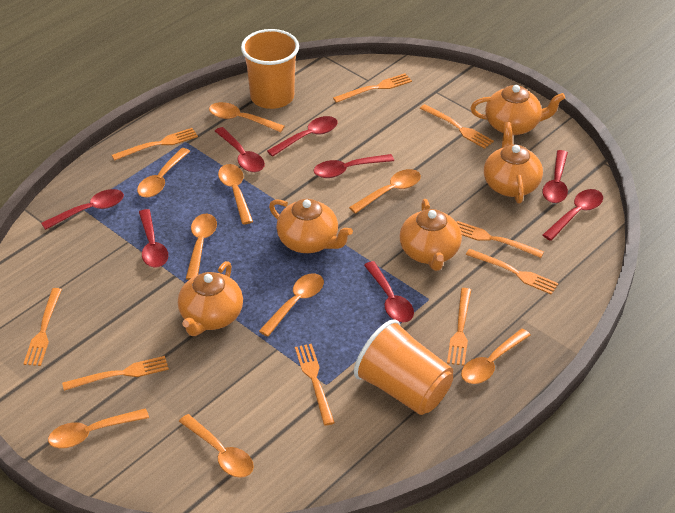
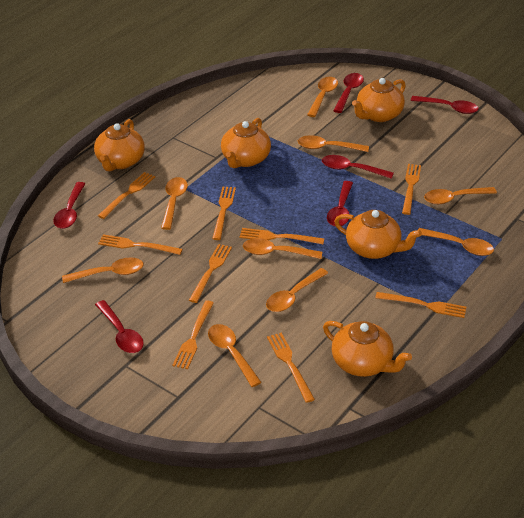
orange cup: 2 -> 0
red spoon: 8 -> 6

